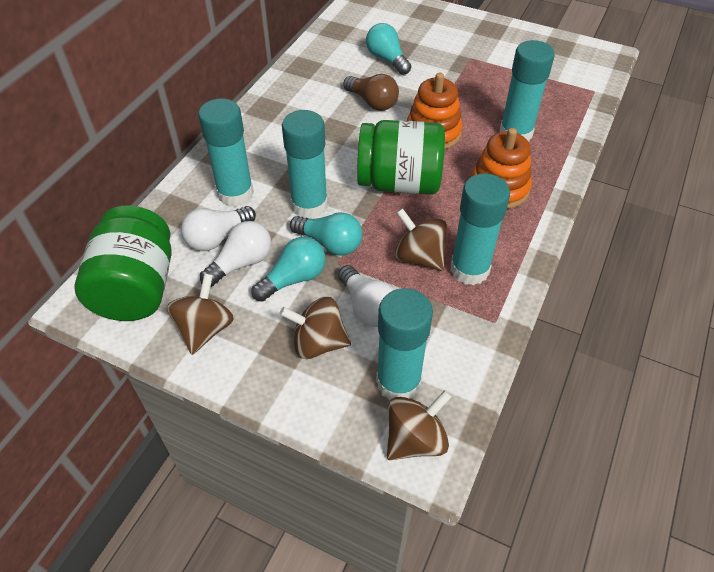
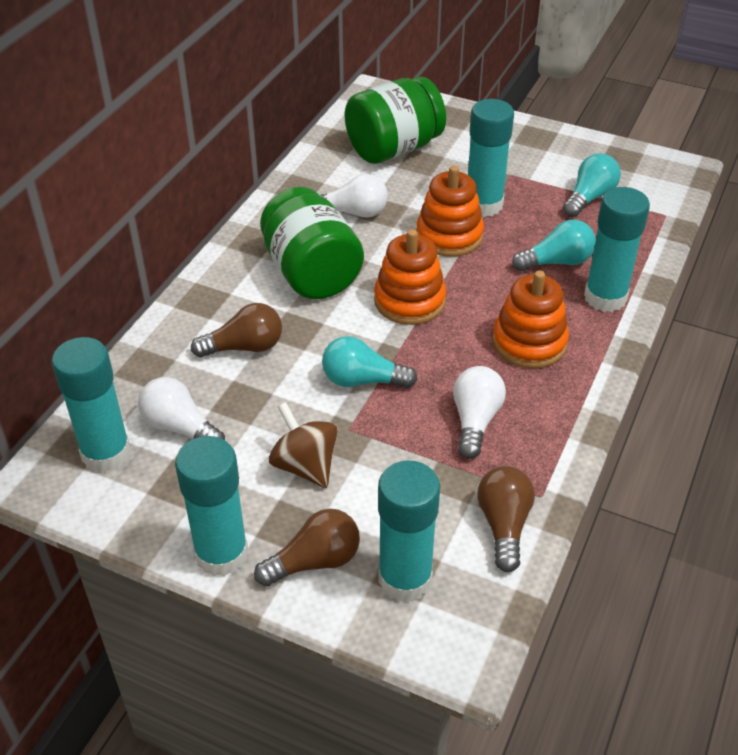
brown light bulb: 1 -> 3
brown spinning top: 4 -> 1
orange stacking toy: 2 -> 3

